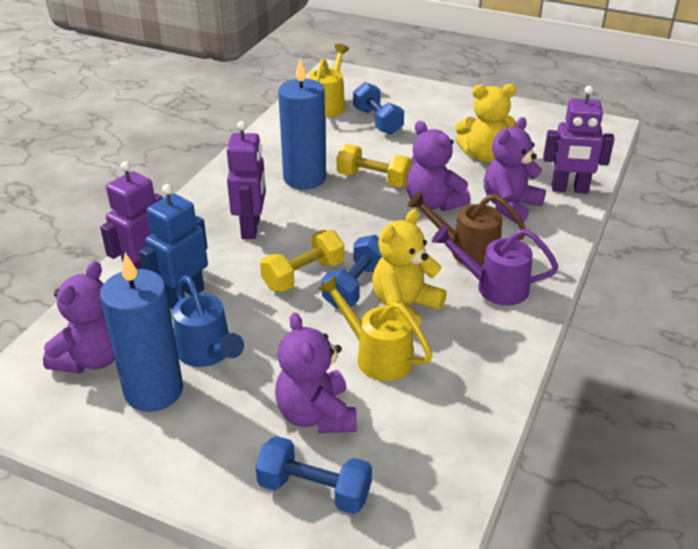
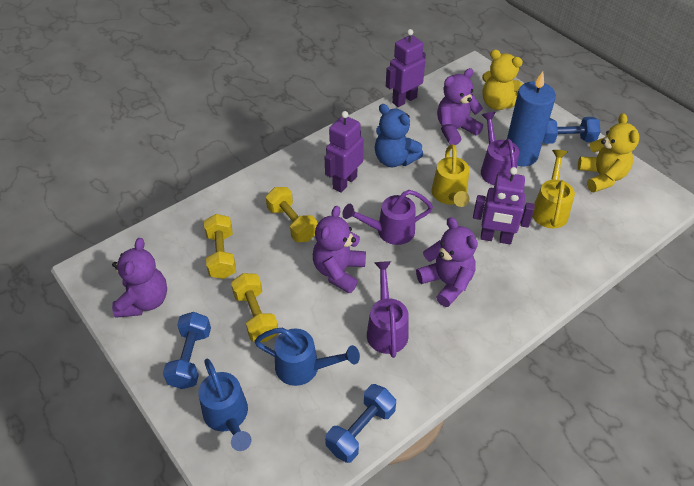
blue candle: 2 -> 1
blue robot: 1 -> 0
blue teddy bear: 0 -> 1
blue watering can: 1 -> 2
brown watering can: 1 -> 0
purple watering can: 1 -> 3
yellow dumbbell: 2 -> 3

